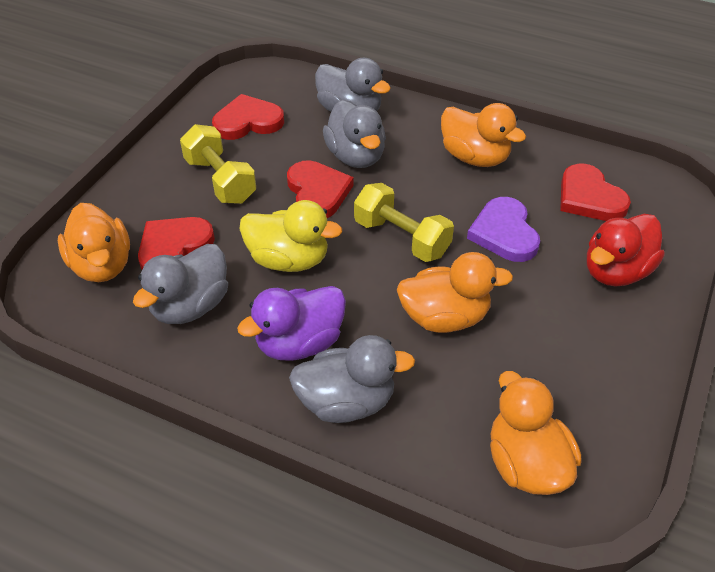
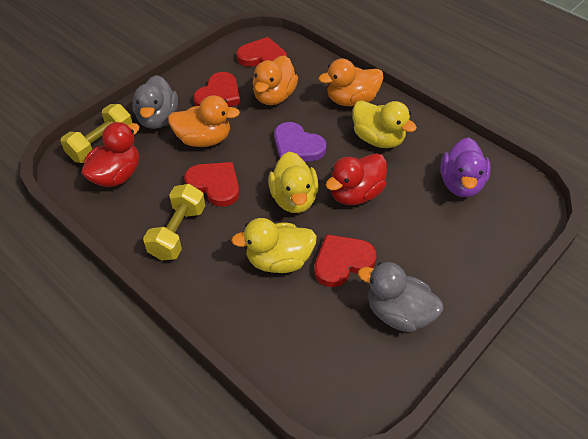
grey duck: 4 -> 2
orange duck: 4 -> 3
red duck: 1 -> 2
yellow duck: 1 -> 3

